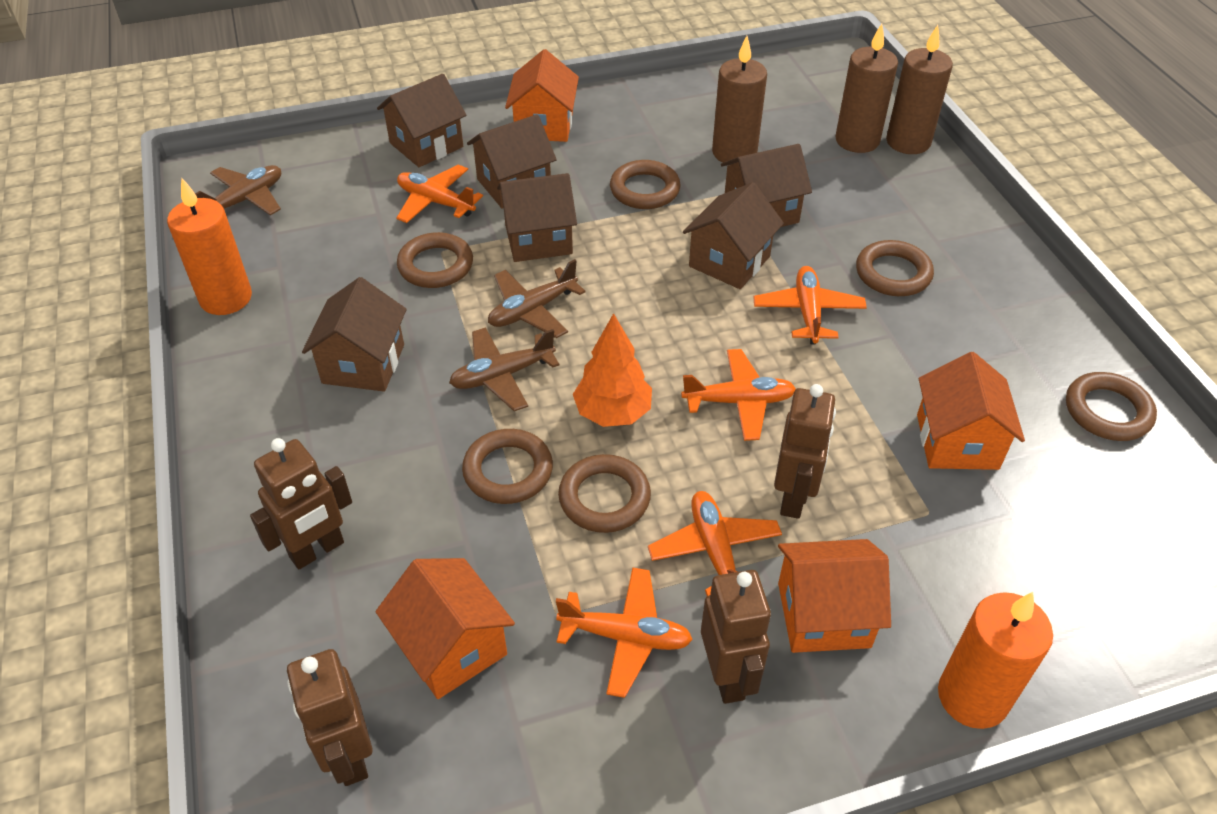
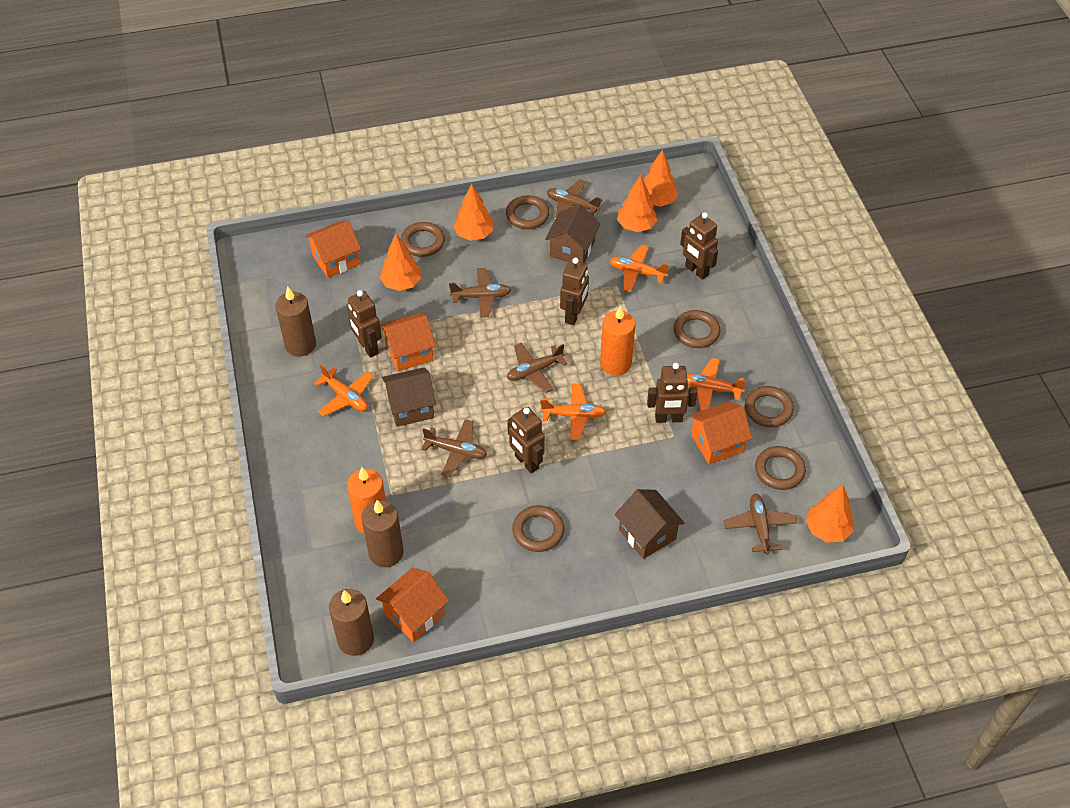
brown house: 6 -> 3
brown plane: 3 -> 5
brown robot: 4 -> 5
orange plane: 5 -> 4
orange tree: 1 -> 5

